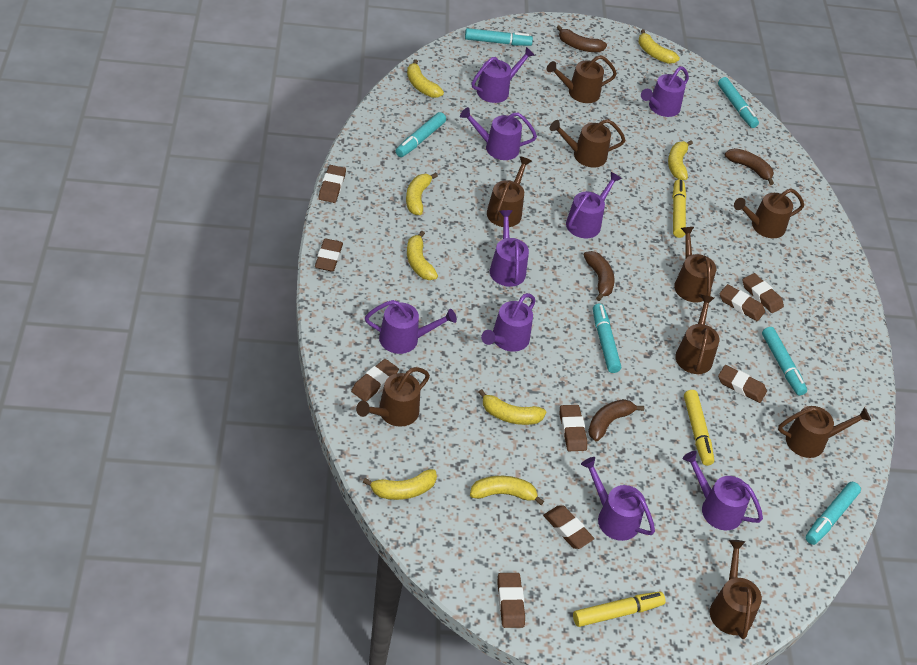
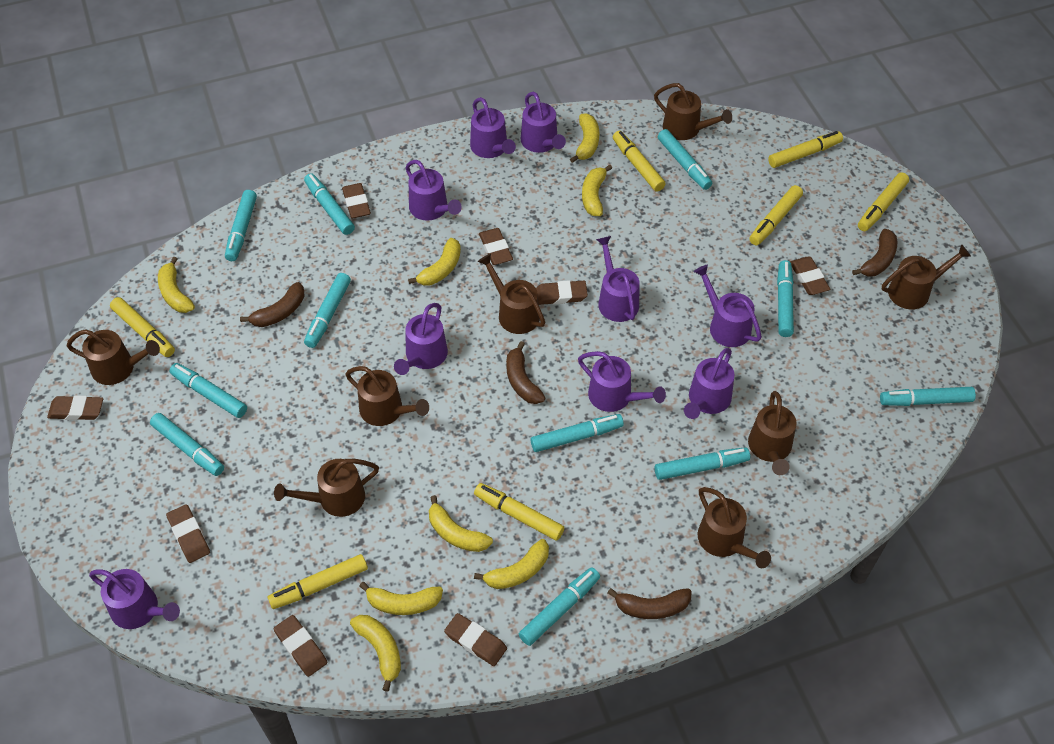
brown eraser: 9 -> 8
brown watering can: 9 -> 8
turquoise marker: 6 -> 11
yellow marker: 3 -> 7

